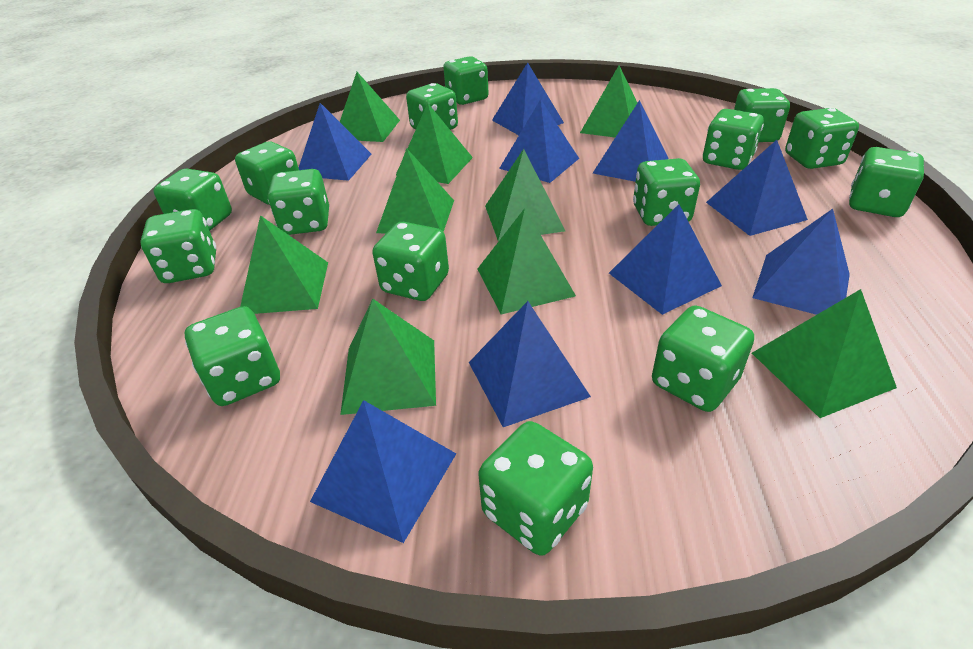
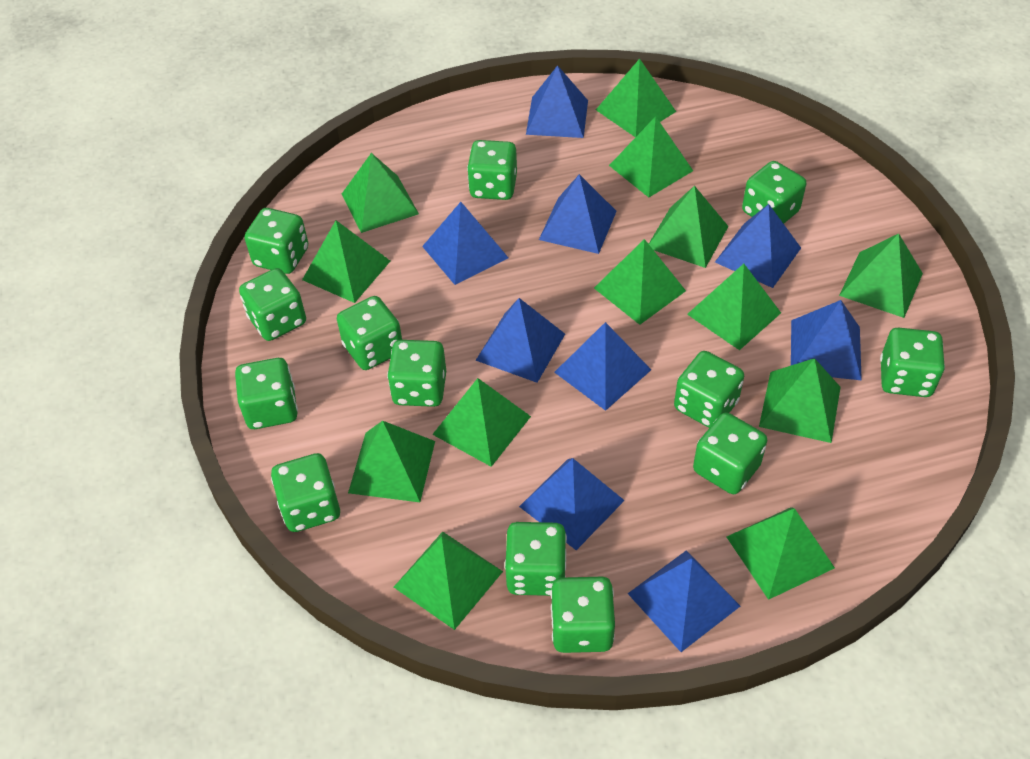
green dice: 15 -> 13
green pyramid: 9 -> 13

